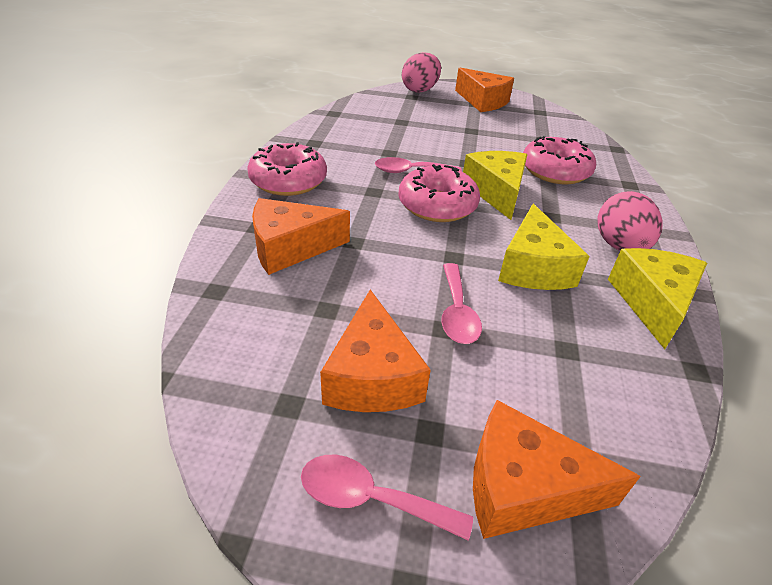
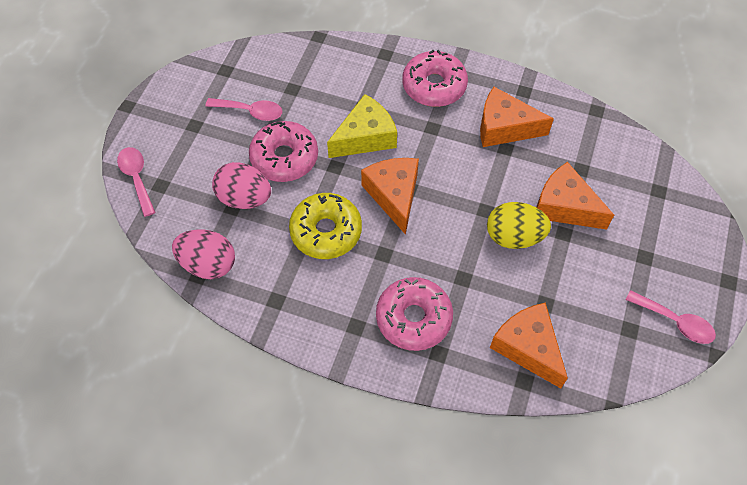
yellow cheese: 3 -> 1
yellow donut: 0 -> 1
yellow egg: 0 -> 1

